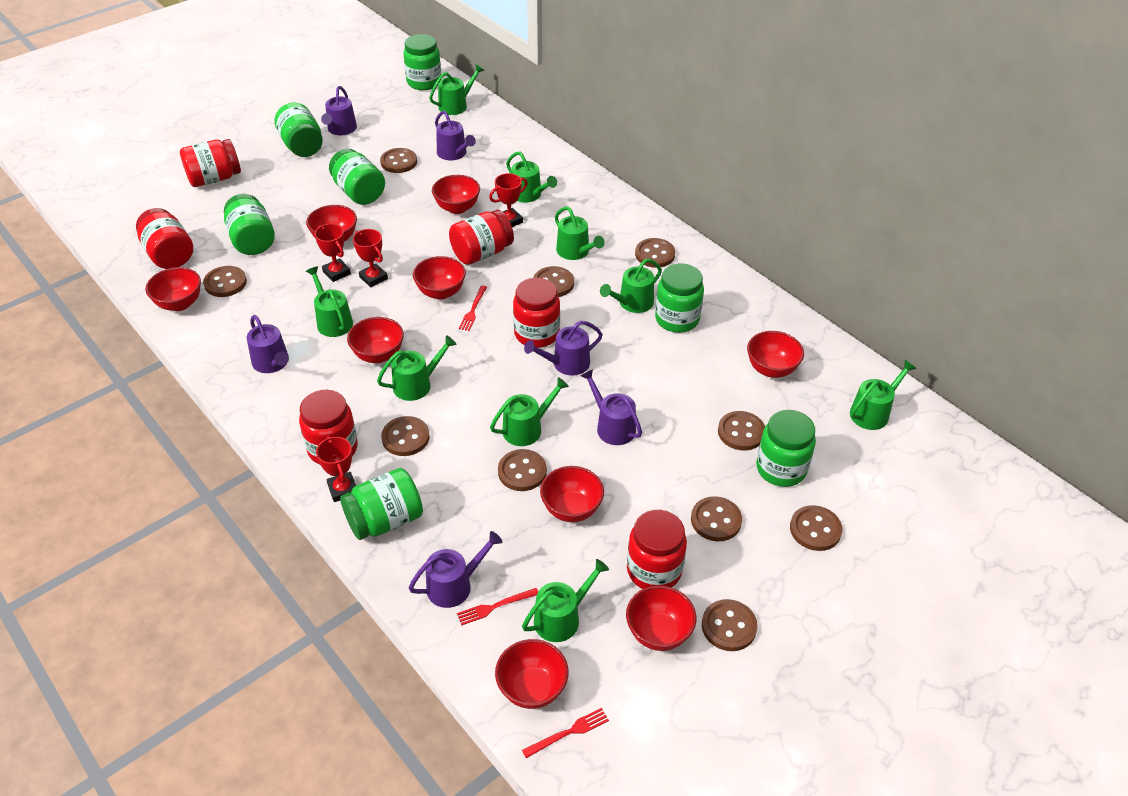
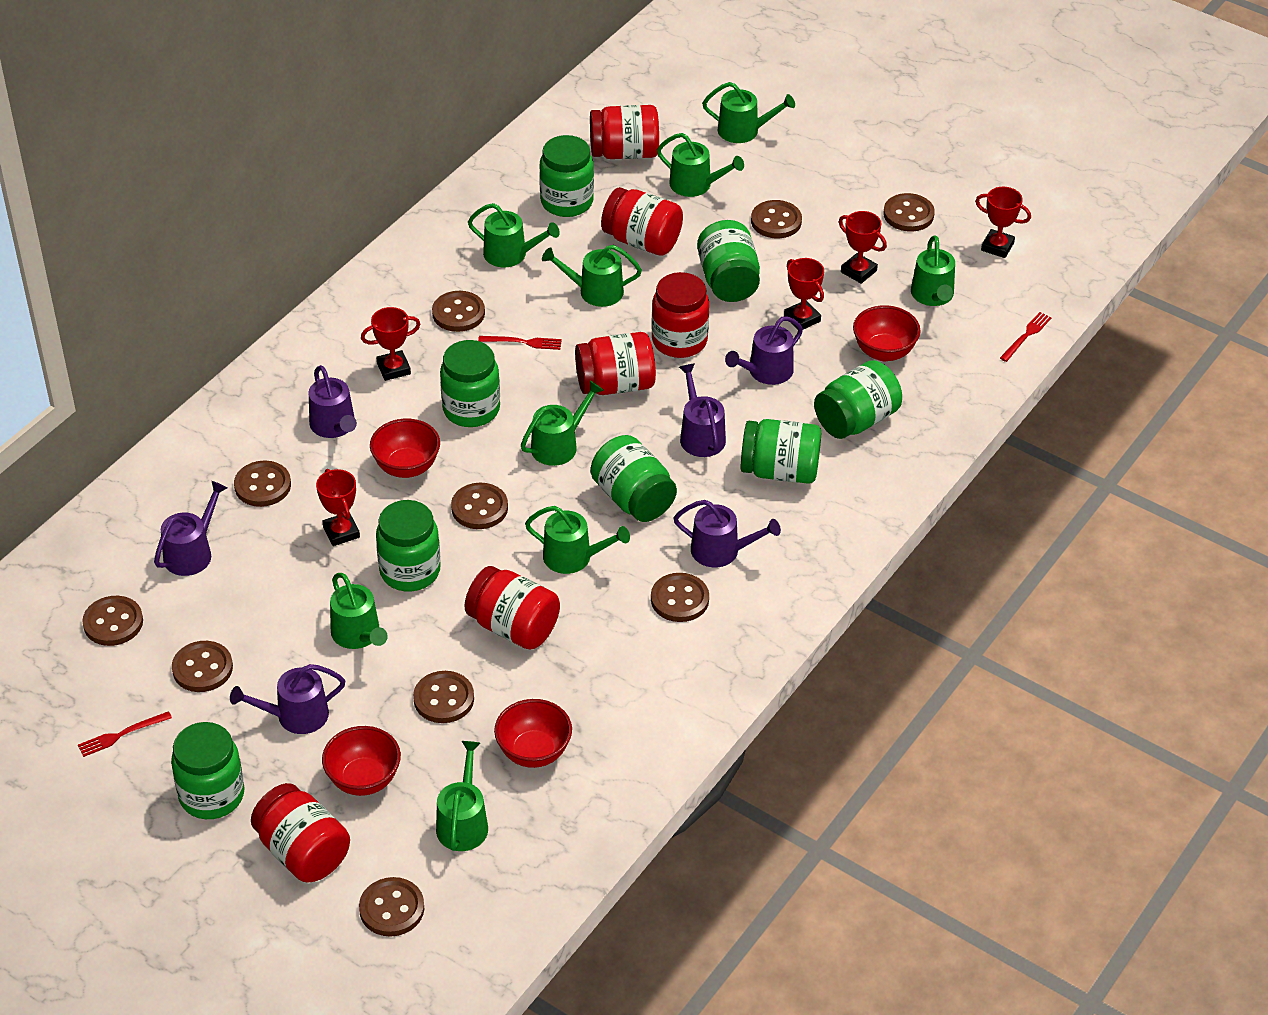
green jar: 7 -> 8
red bowl: 9 -> 4
red trophy: 4 -> 5

